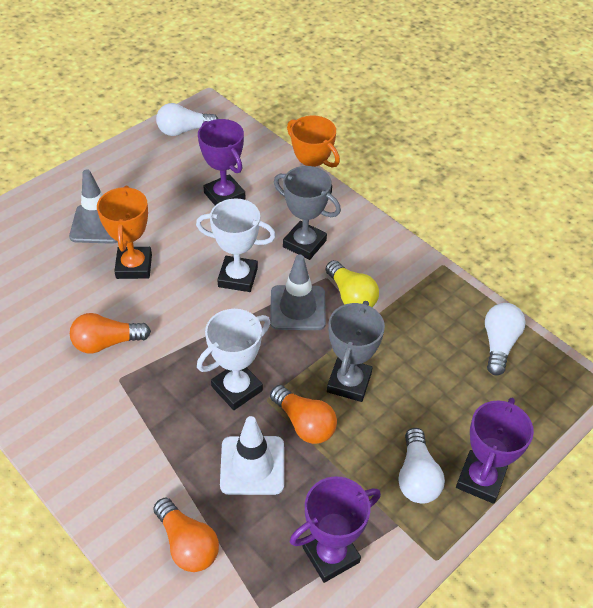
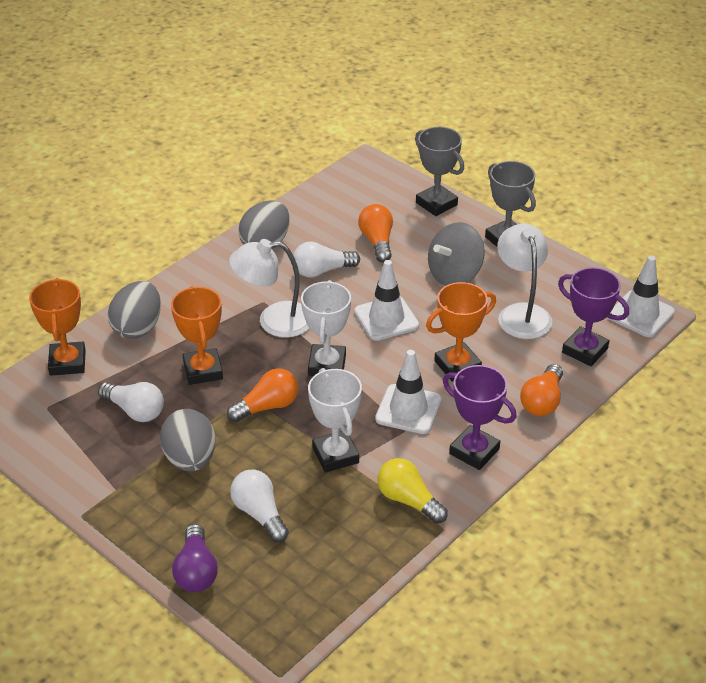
grey egg: 0 -> 3
grey spinning top: 0 -> 1
grey traffic cone: 2 -> 0
orange trophy: 2 -> 3
purple light bulb: 0 -> 1
purple trophy: 3 -> 2
white lamp: 0 -> 2
white traffic cone: 1 -> 3

